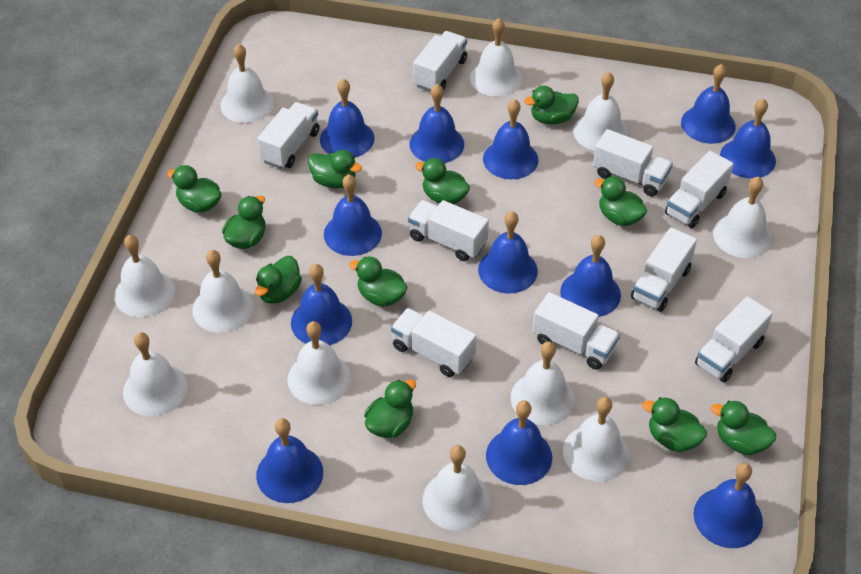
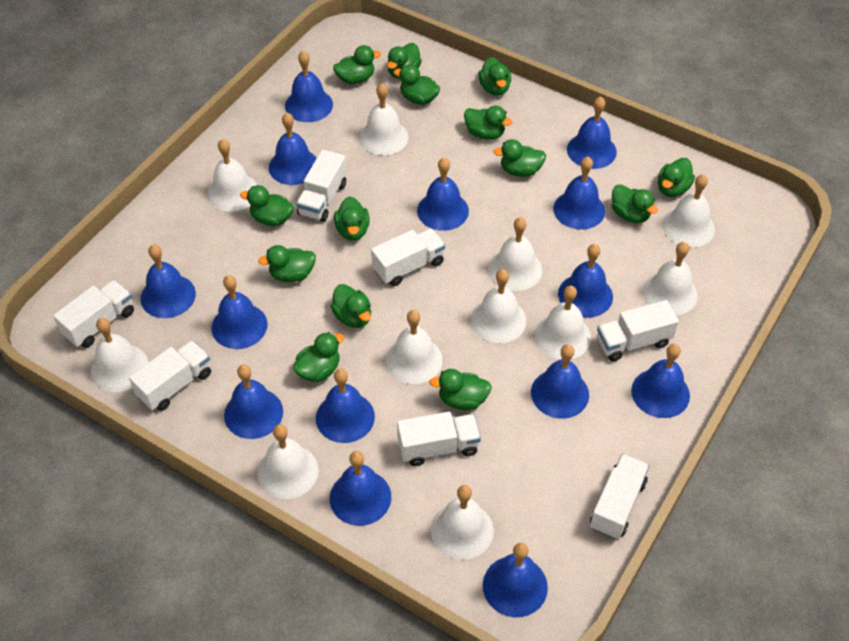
blue bell: 12 -> 14
green duck: 11 -> 14
white truck: 9 -> 7

